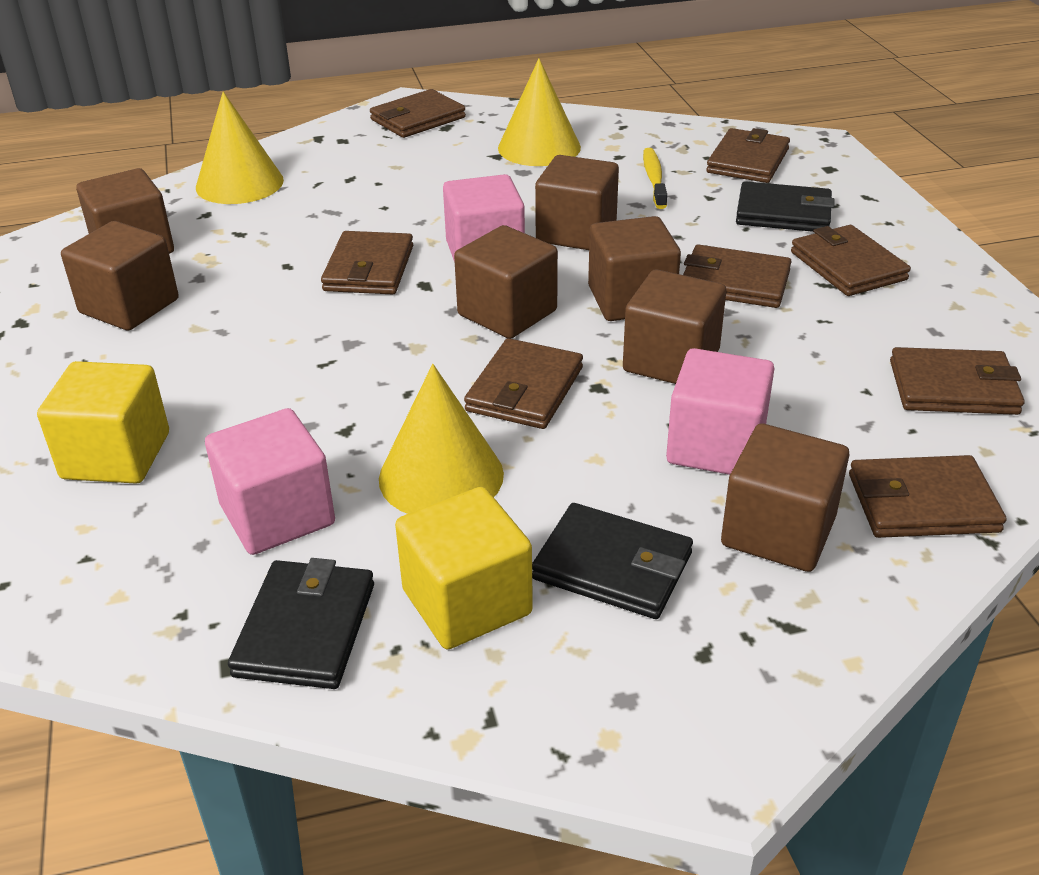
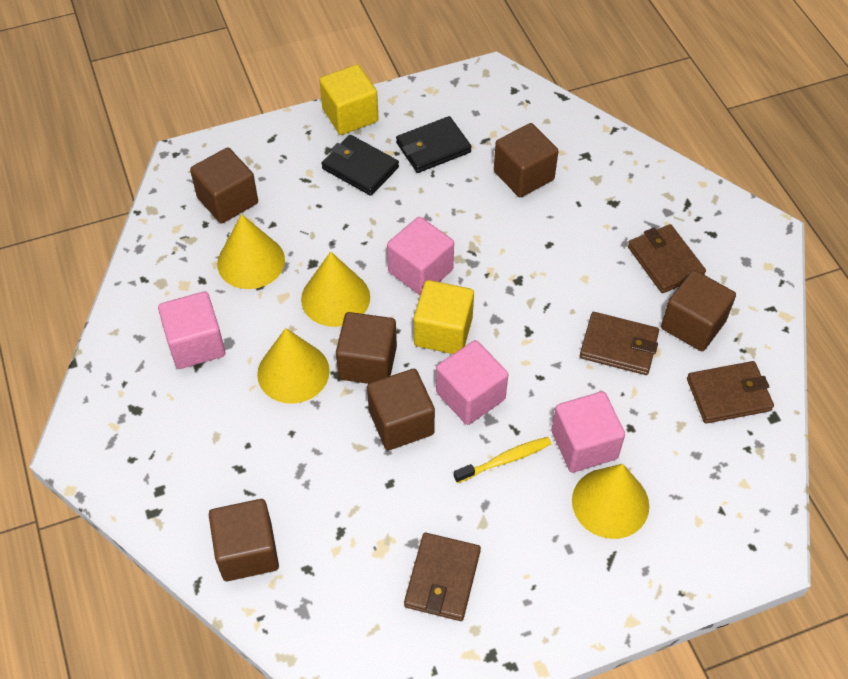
black wallet: 3 -> 2
brown cube: 7 -> 6
brown wallet: 8 -> 4
pink cube: 3 -> 4
yellow cone: 3 -> 4

